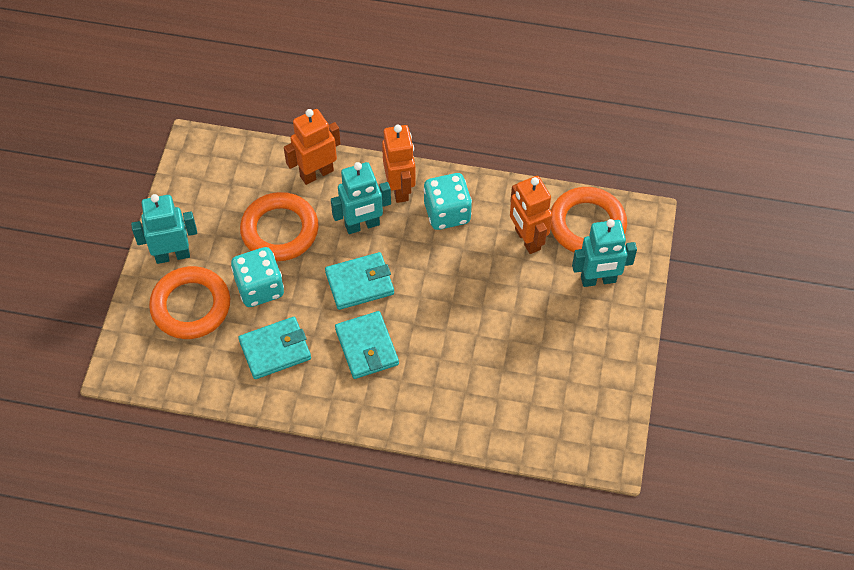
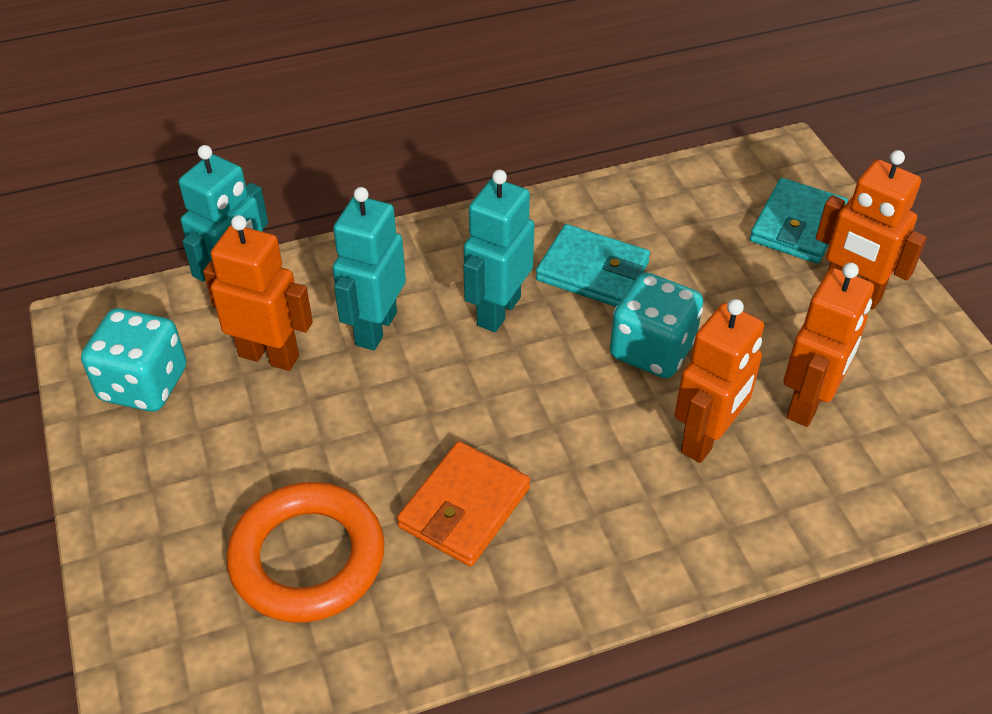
orange ring: 3 -> 1
orange robot: 3 -> 4
orange wallet: 0 -> 1
turquoise wallet: 3 -> 2

